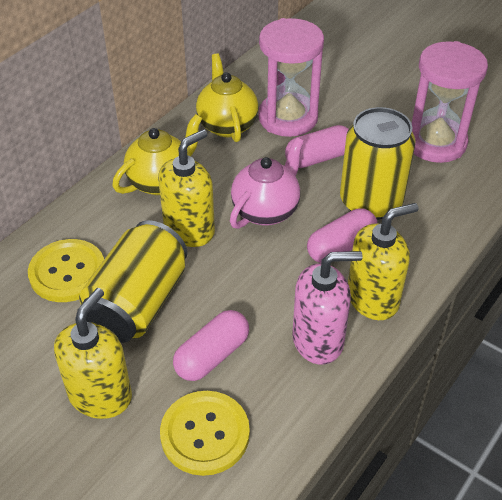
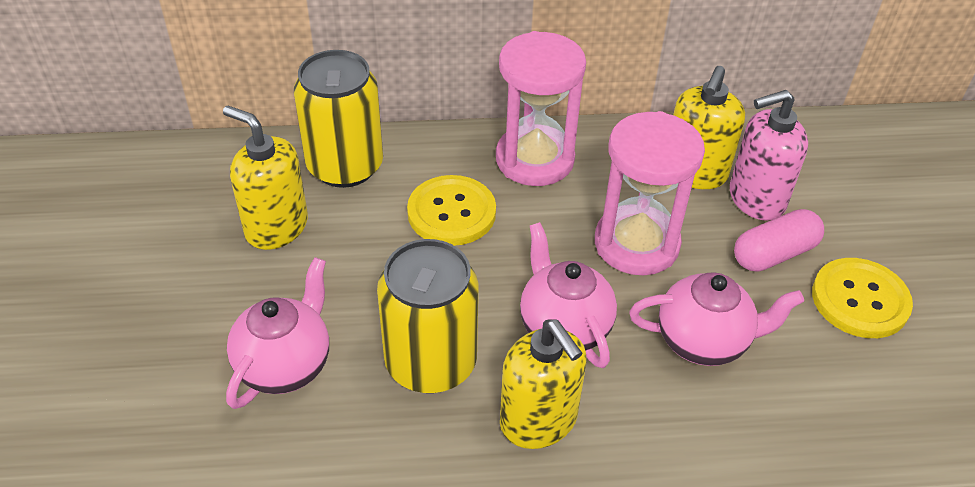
pink capsule: 3 -> 1
pink teapot: 1 -> 3
yellow teapot: 2 -> 0

